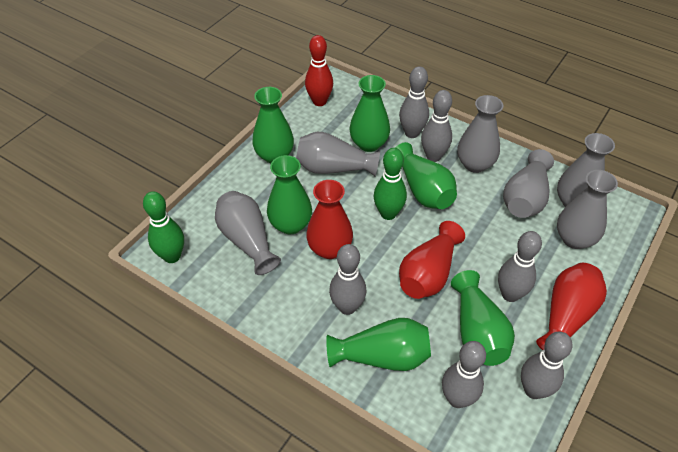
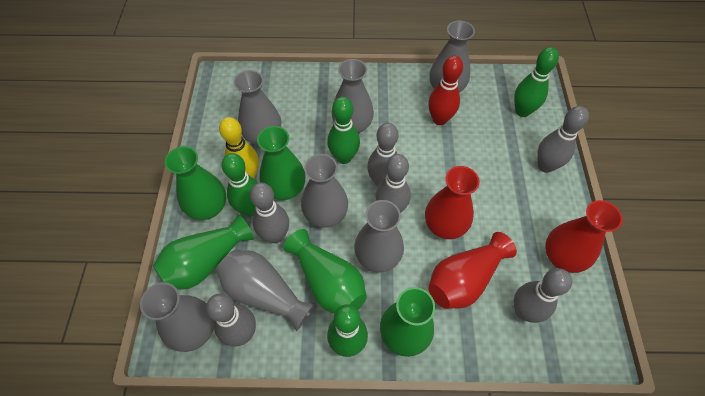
green bowling pin: 2 -> 4
green vase: 6 -> 5
grey vase: 6 -> 7
yellow bowling pin: 0 -> 1

